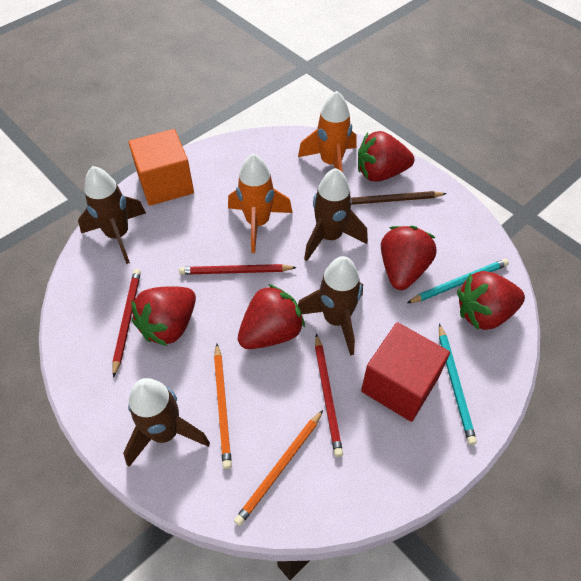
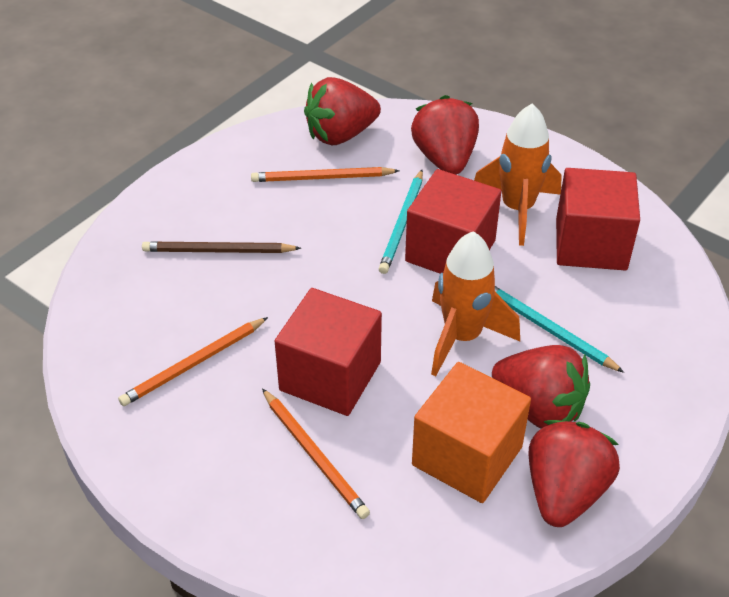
brown rocket: 4 -> 0
orange pencil: 2 -> 3
red cube: 1 -> 3
red pencil: 3 -> 0
red strawberry: 5 -> 4

